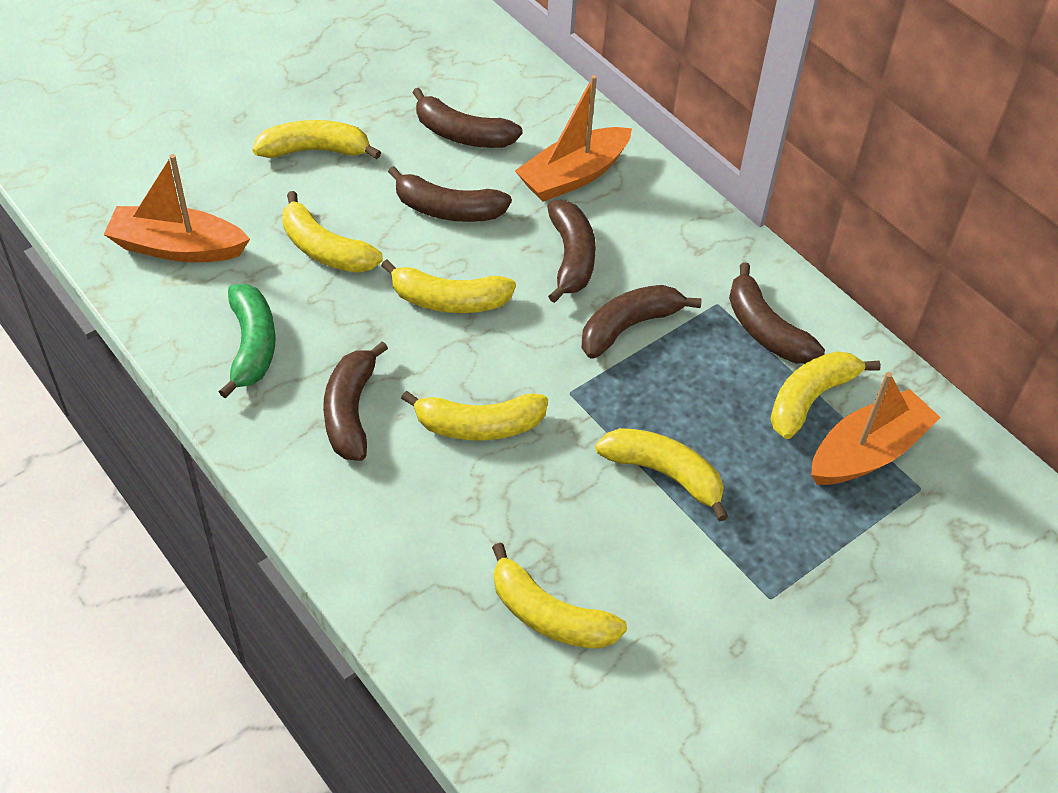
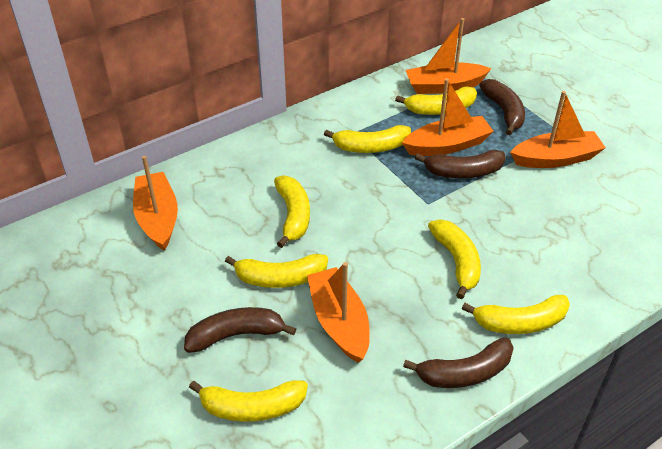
brown banana: 6 -> 4
green banana: 1 -> 0
orange boat: 3 -> 5

